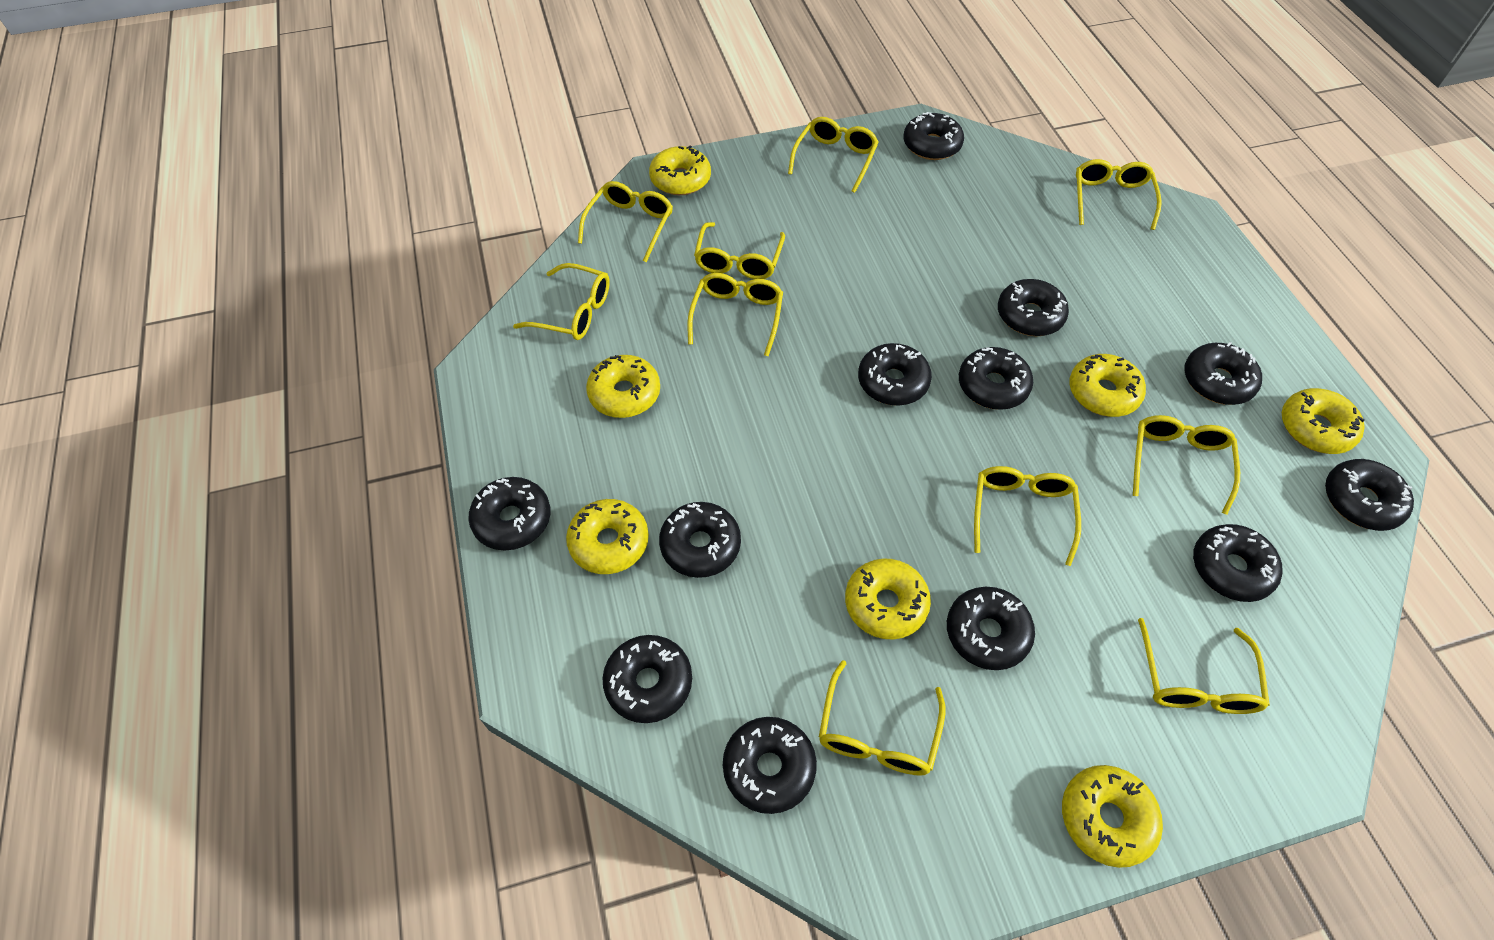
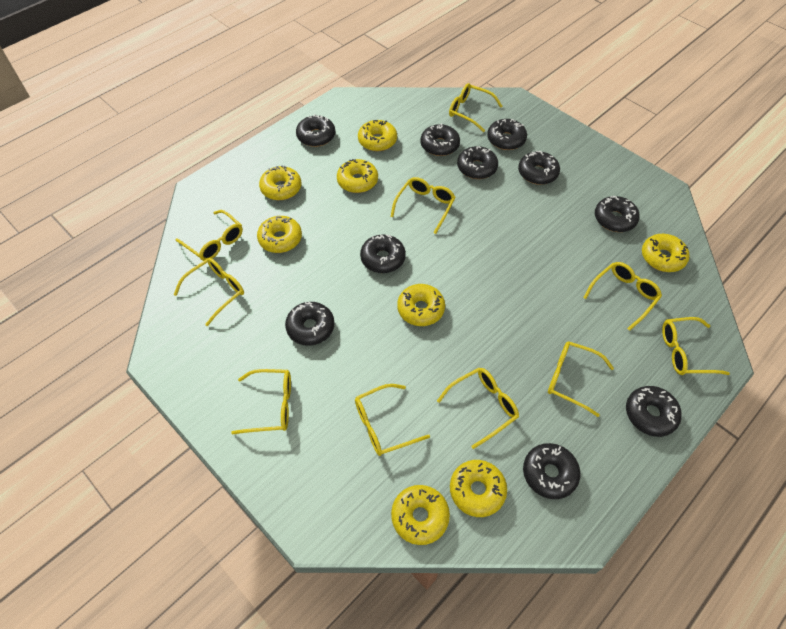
black donut: 12 -> 10
yellow donut: 7 -> 8

